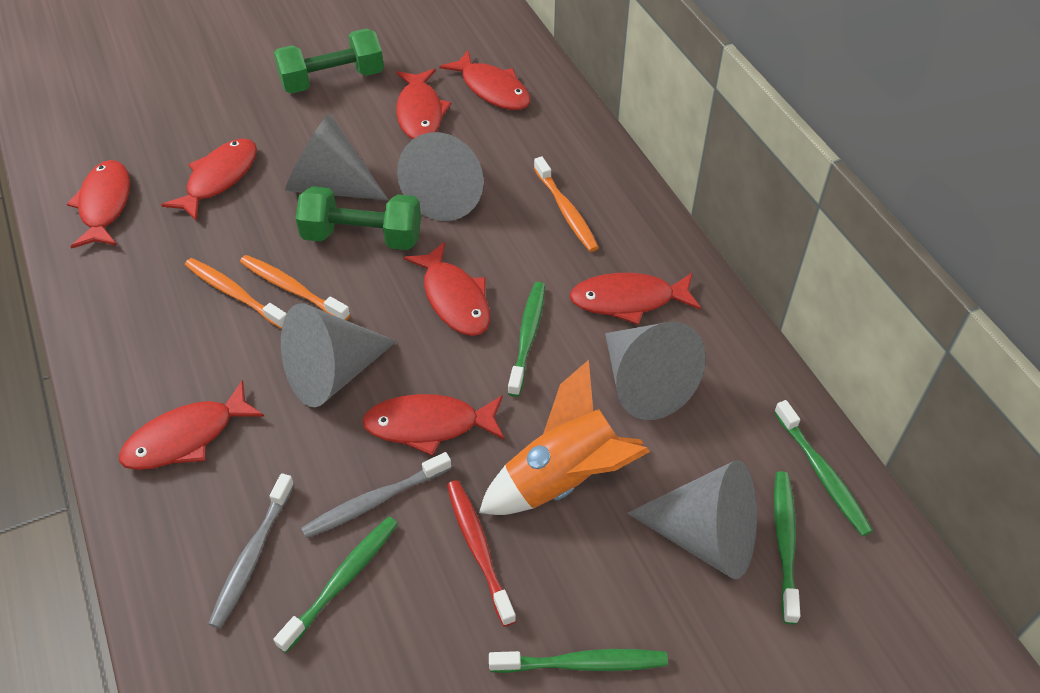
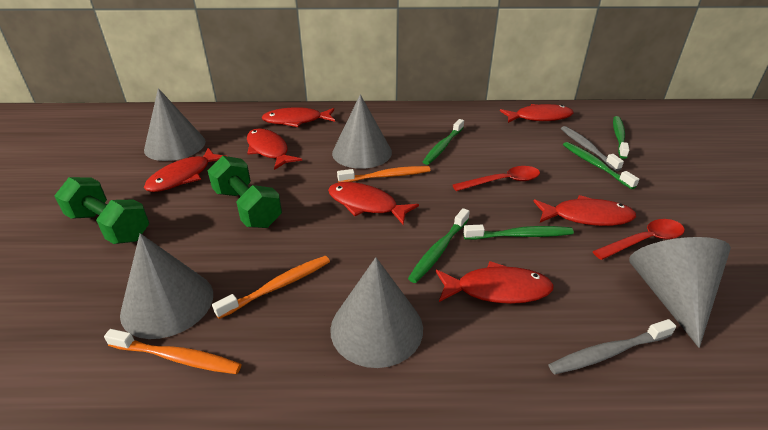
orange rocket: 1 -> 0
red fish: 8 -> 7
red spoon: 0 -> 2
red toothbrush: 1 -> 0

